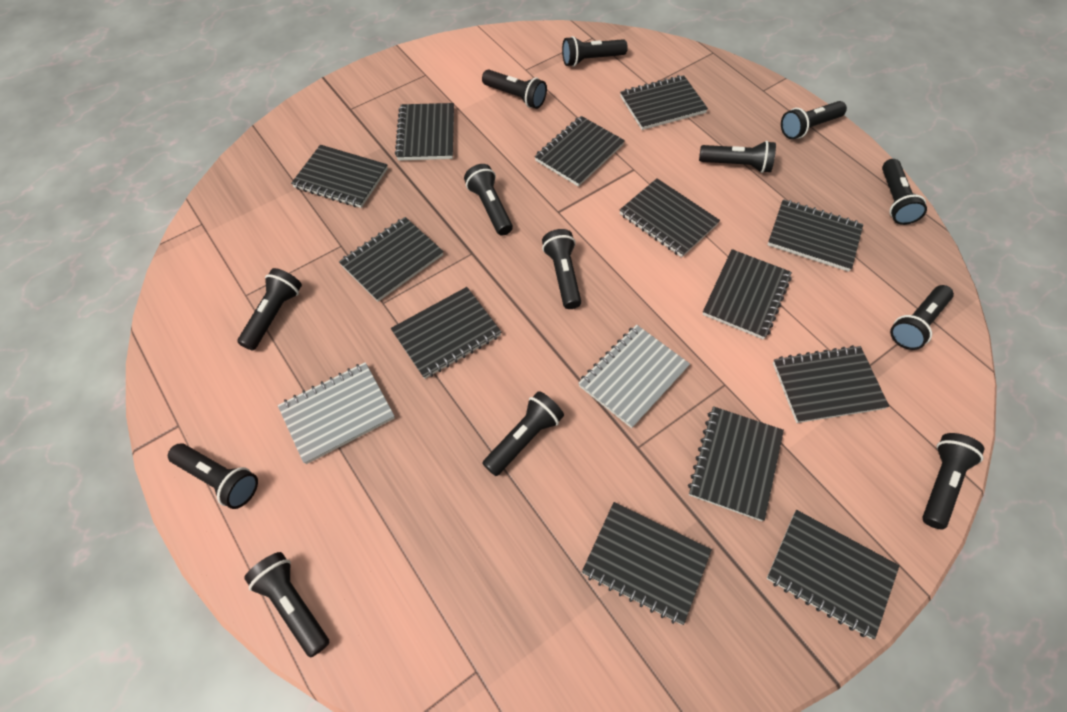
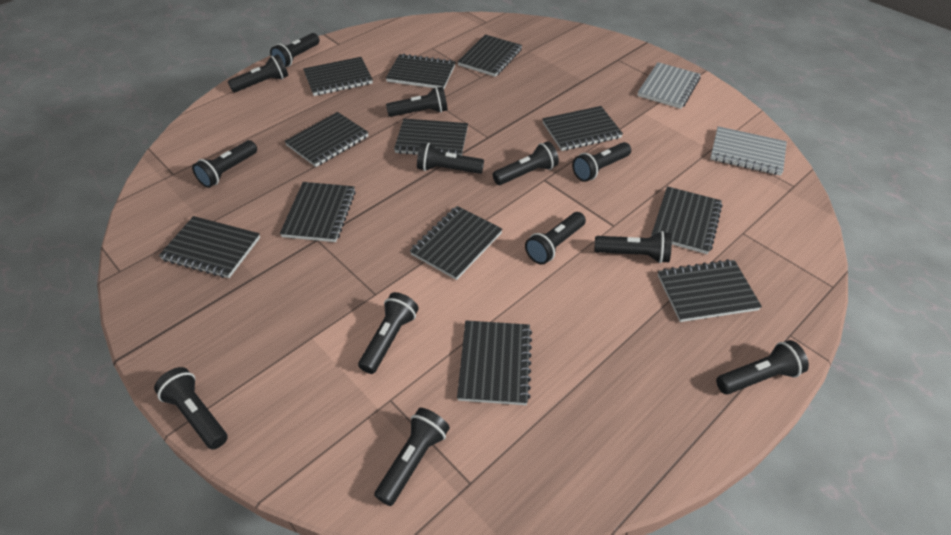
black notebook: 13 -> 12

